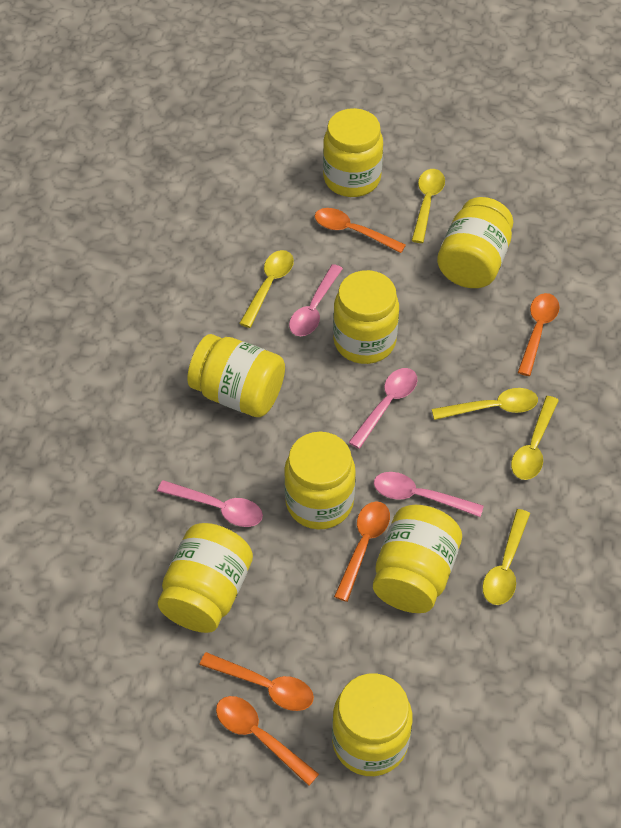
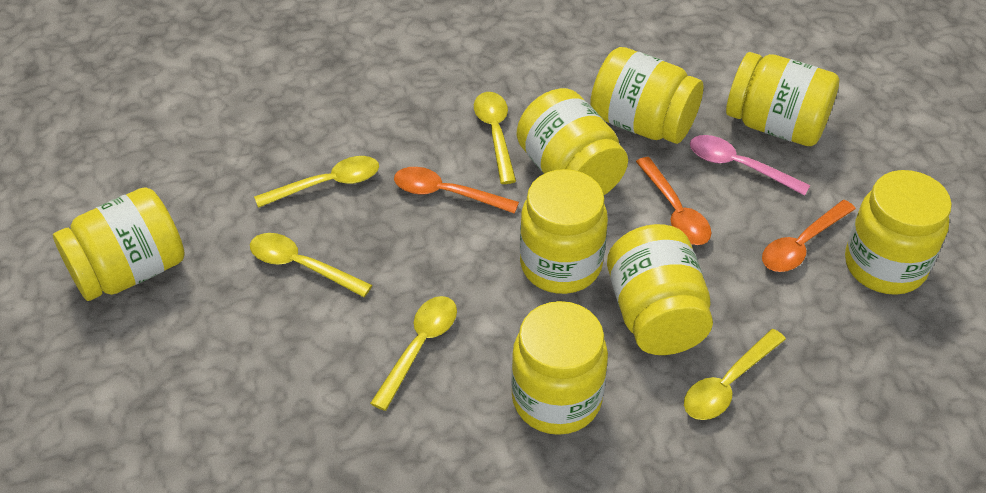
orange spoon: 5 -> 3
pink spoon: 4 -> 1

